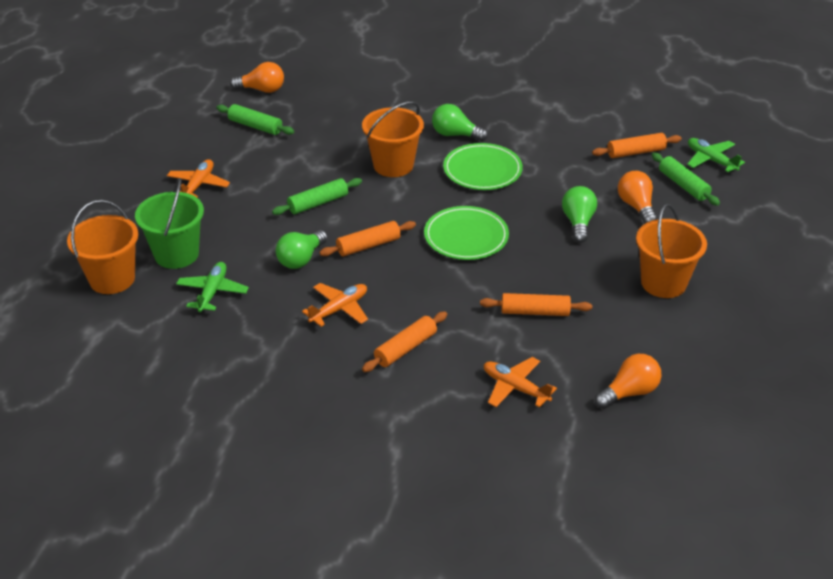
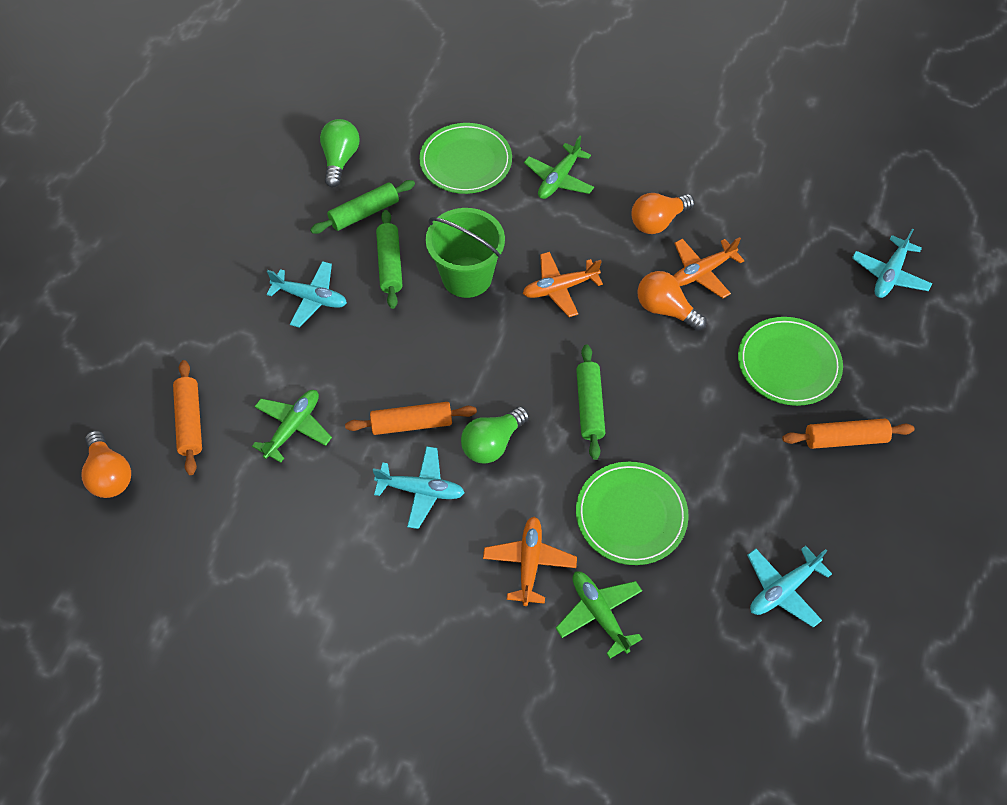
green light bulb: 3 -> 2
green plane: 2 -> 3
green plate: 2 -> 3
orange bucket: 3 -> 0
orange rolling pin: 4 -> 3
turquoise plane: 0 -> 4

